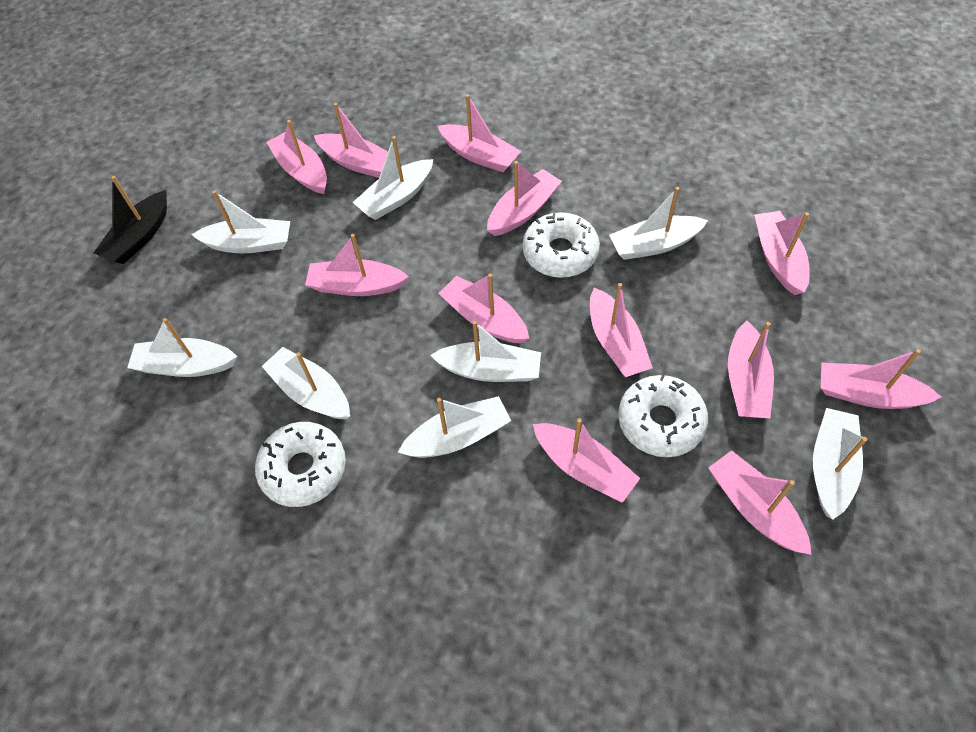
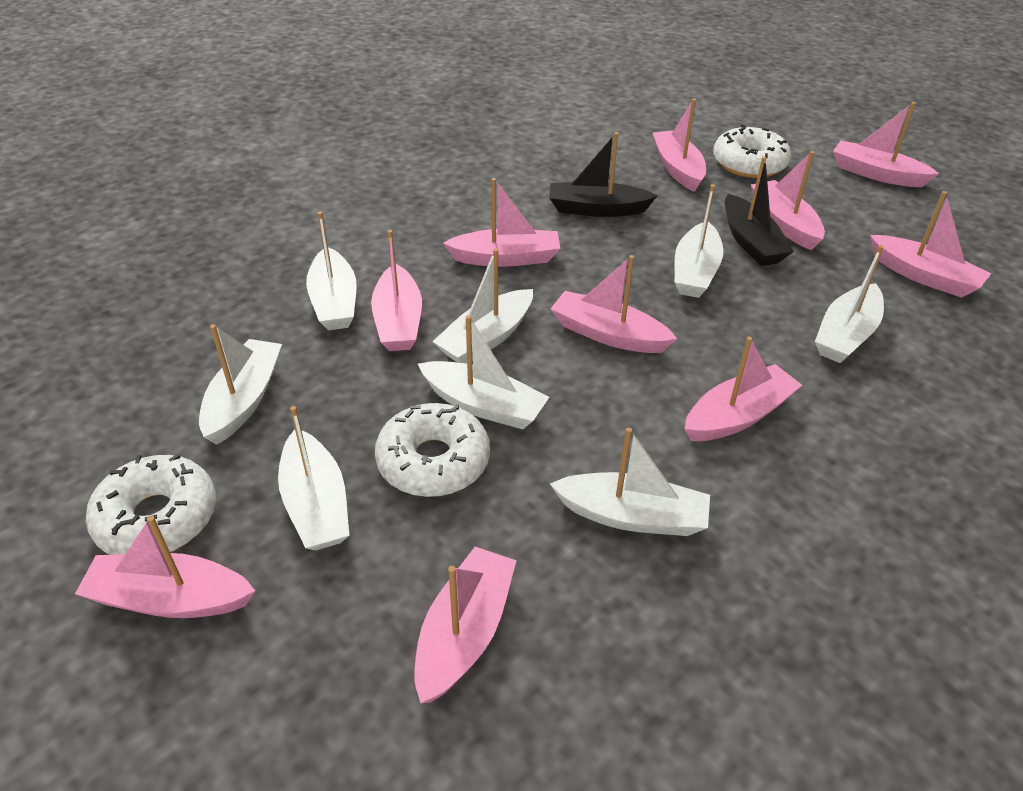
black boat: 1 -> 2
pink boat: 12 -> 10

